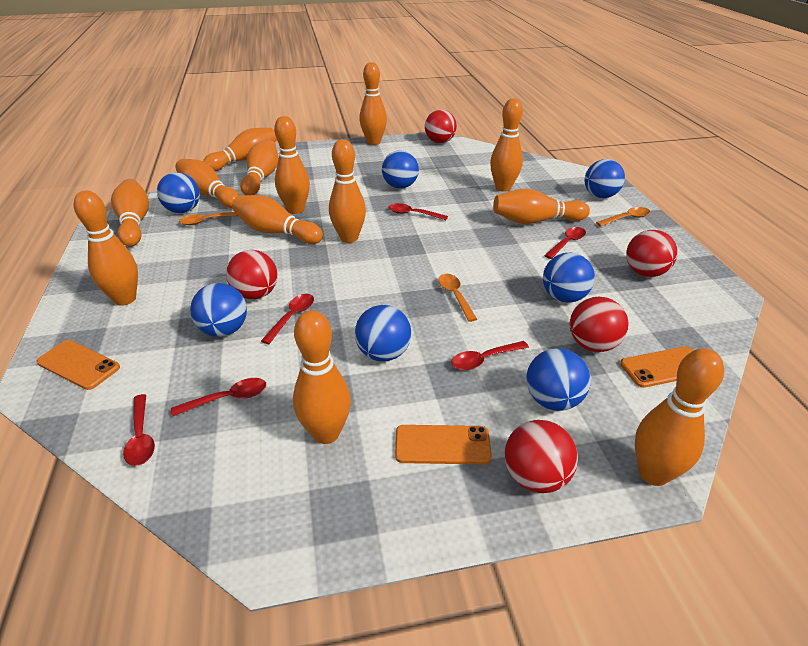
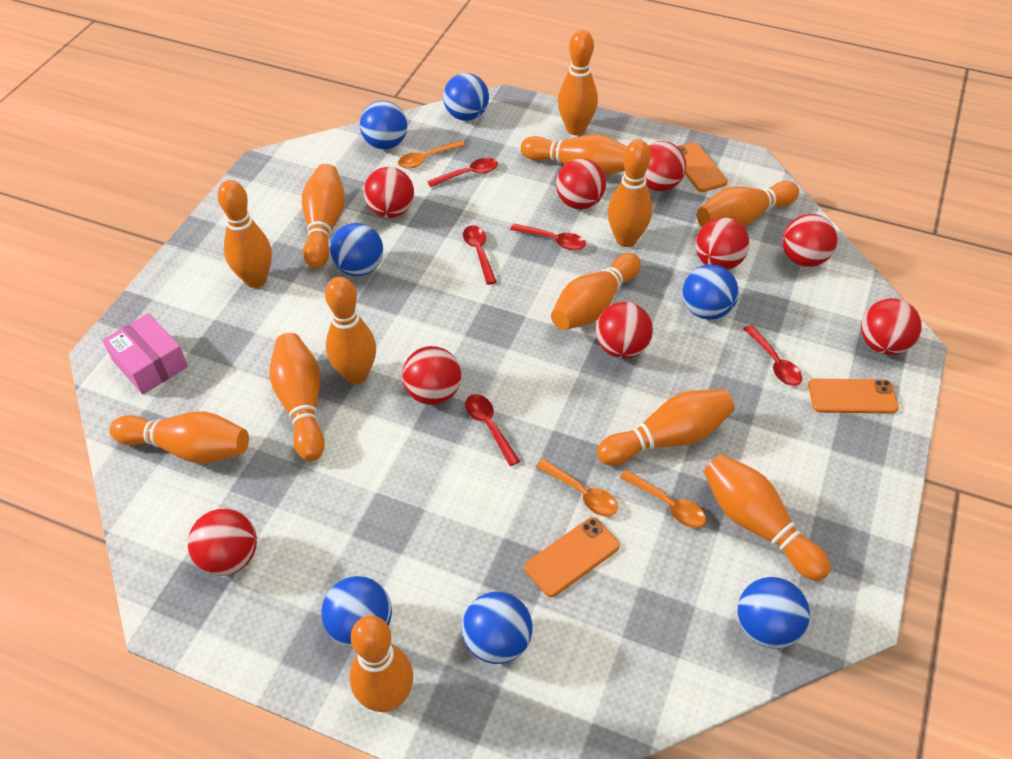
pink box: 0 -> 1
red ball: 5 -> 9
red spoon: 6 -> 5

